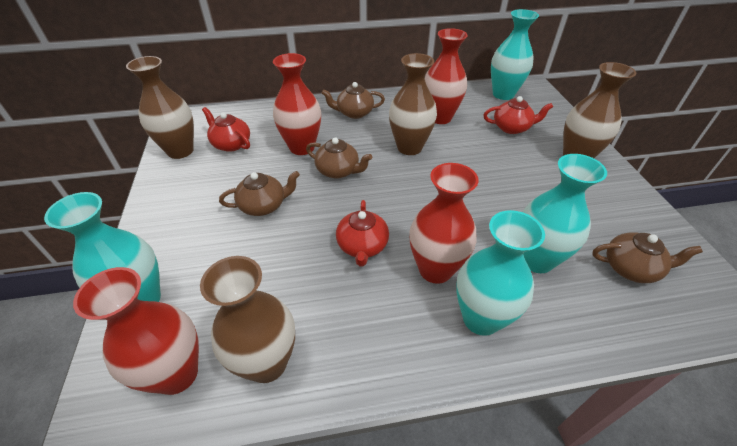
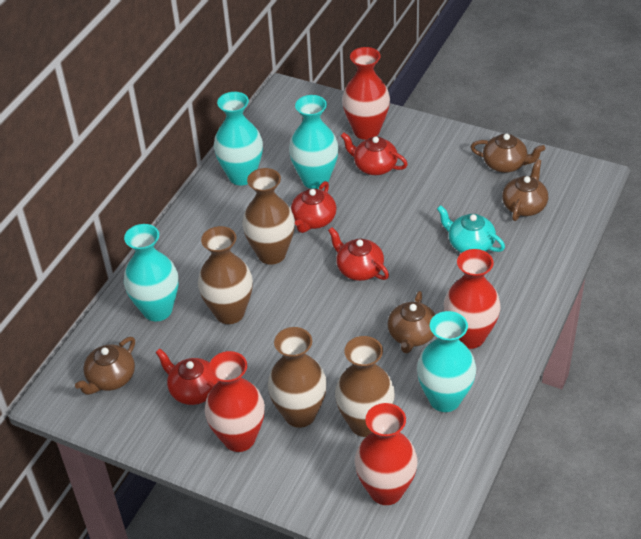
red teapot: 3 -> 4
turquoise teapot: 0 -> 1

